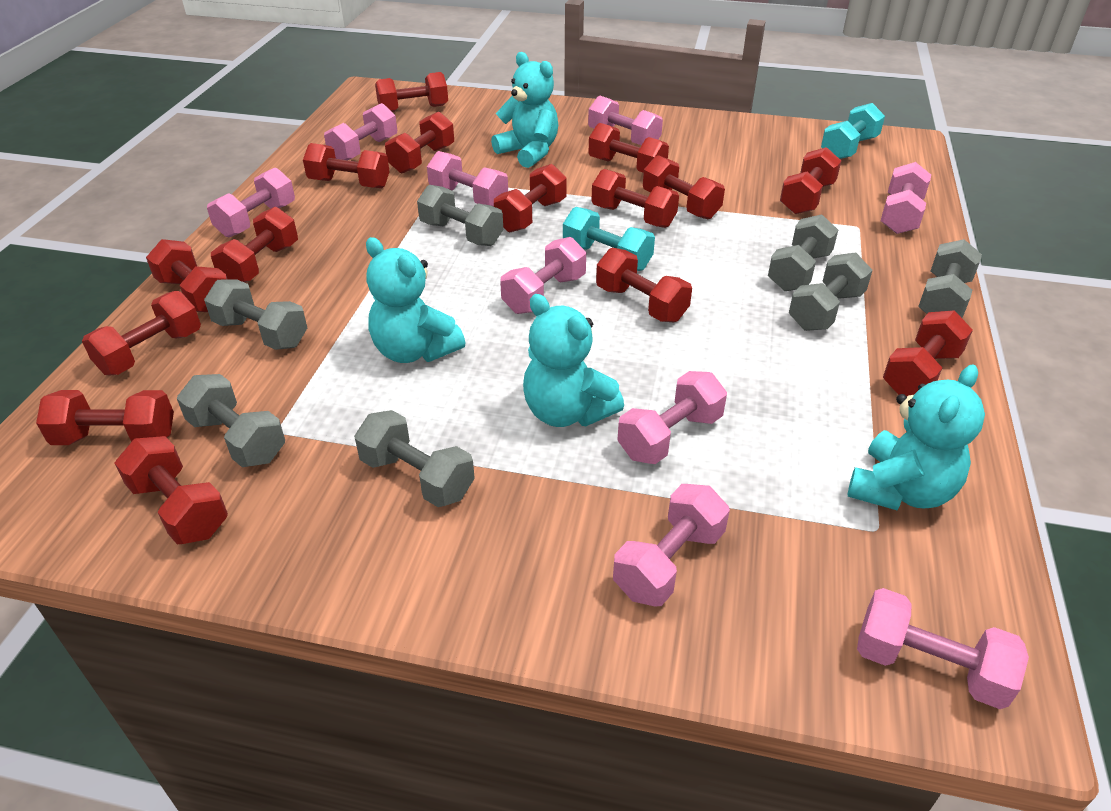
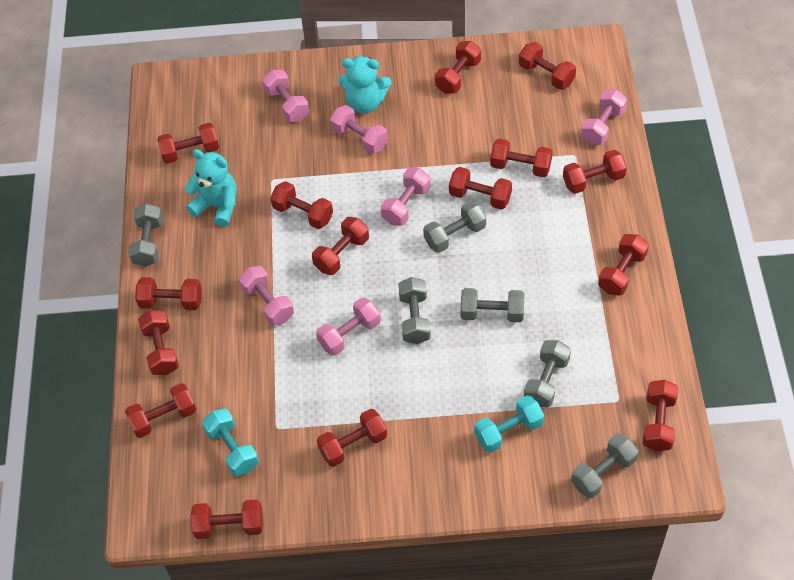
grey dumbbell: 7 -> 6
pink dumbbell: 9 -> 6
turquoise teddy bear: 4 -> 2

